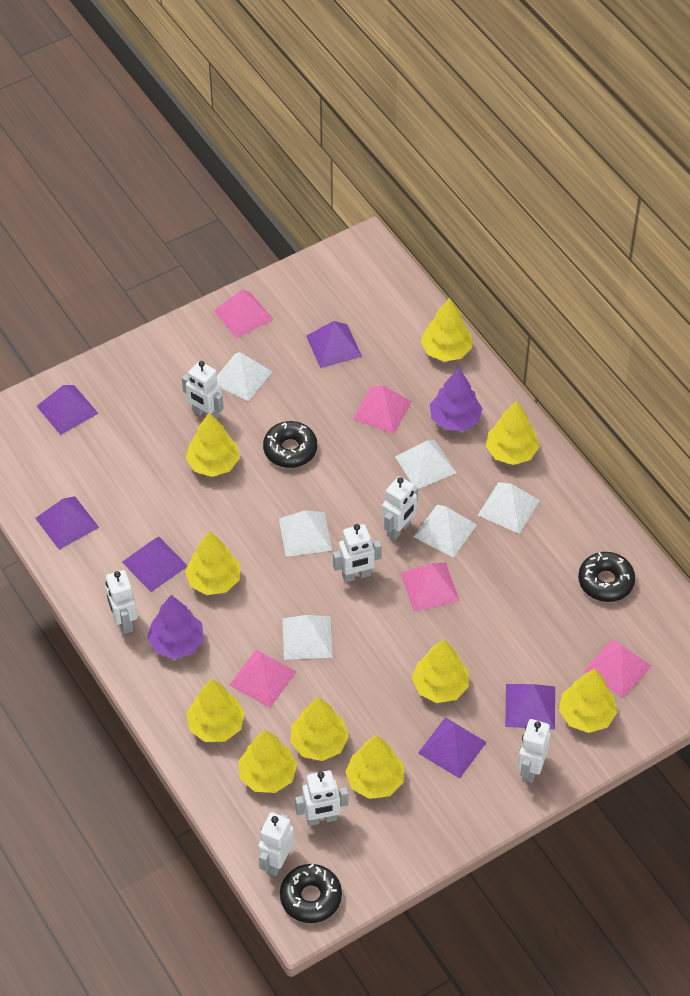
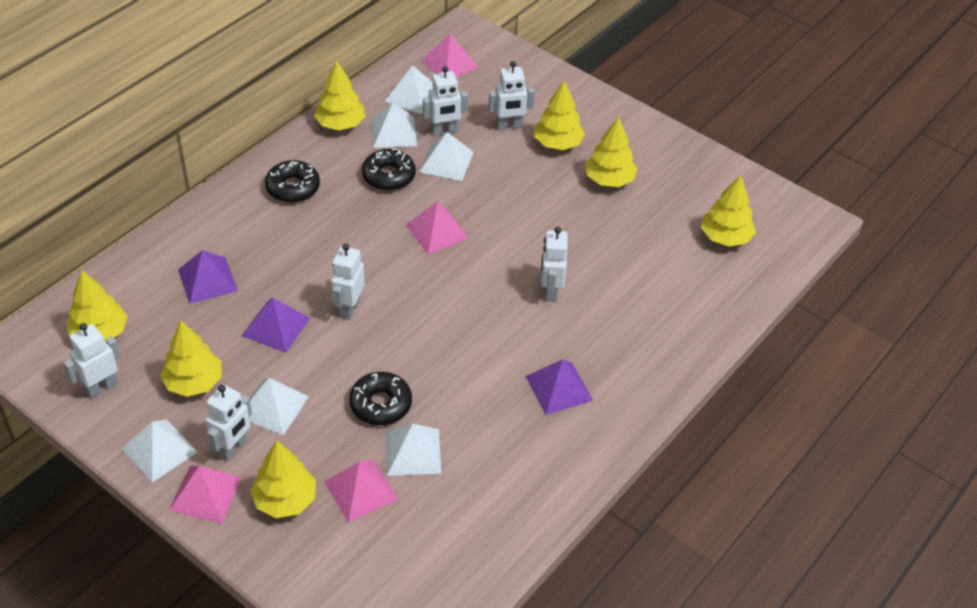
pink pyramid: 5 -> 4
purple pyramid: 6 -> 3
purple tree: 2 -> 0
white robot: 7 -> 6
yellow tree: 10 -> 7

